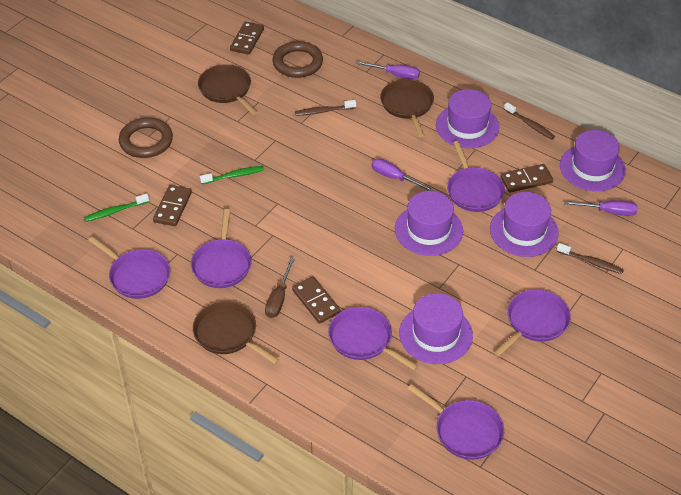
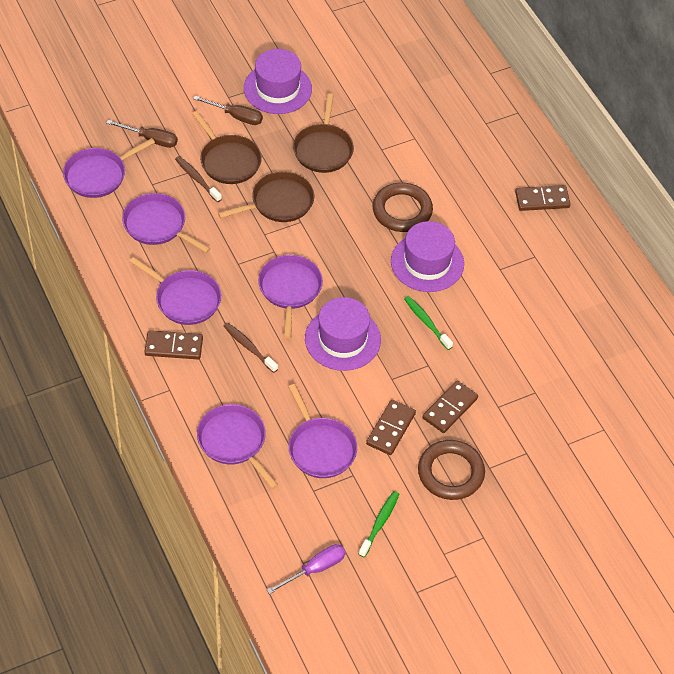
brown screwdriver: 1 -> 2
brown toothbrush: 3 -> 2
purple hat: 5 -> 3
purple screwdriver: 3 -> 1

